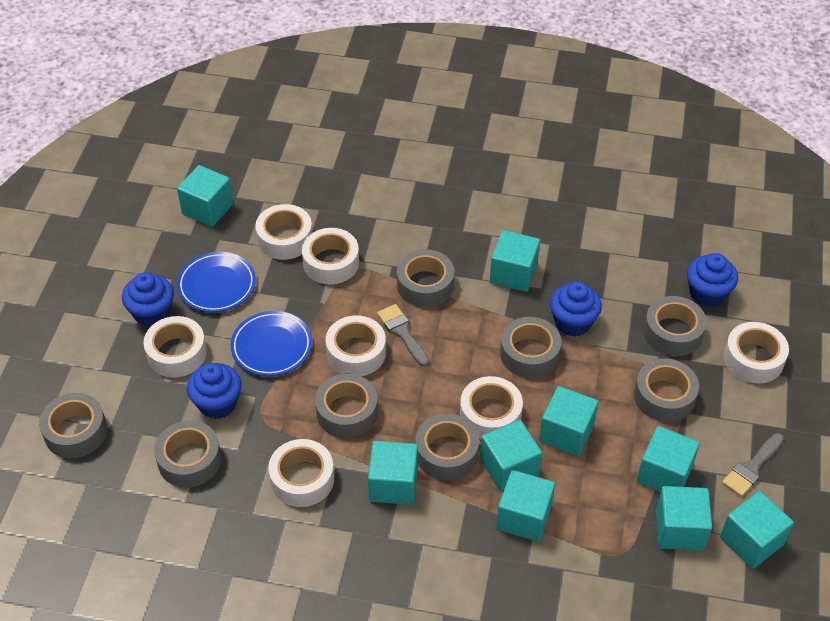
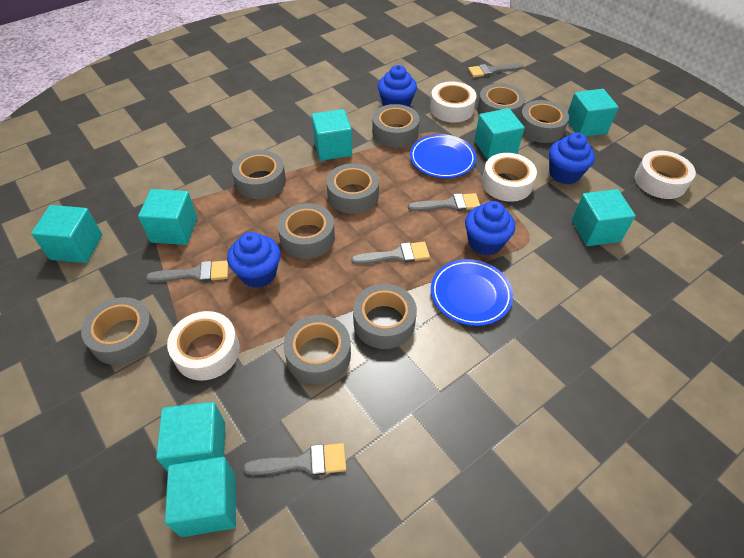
grey brush: 2 -> 5
grey tape: 8 -> 9
turquoise cube: 9 -> 8
white tape: 7 -> 4

